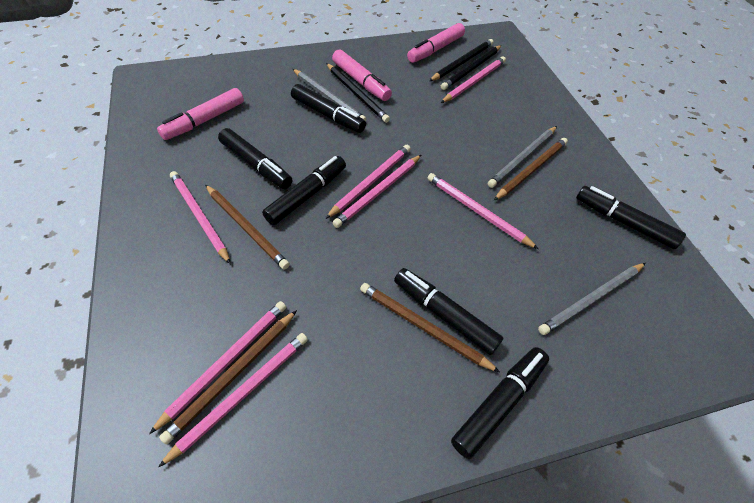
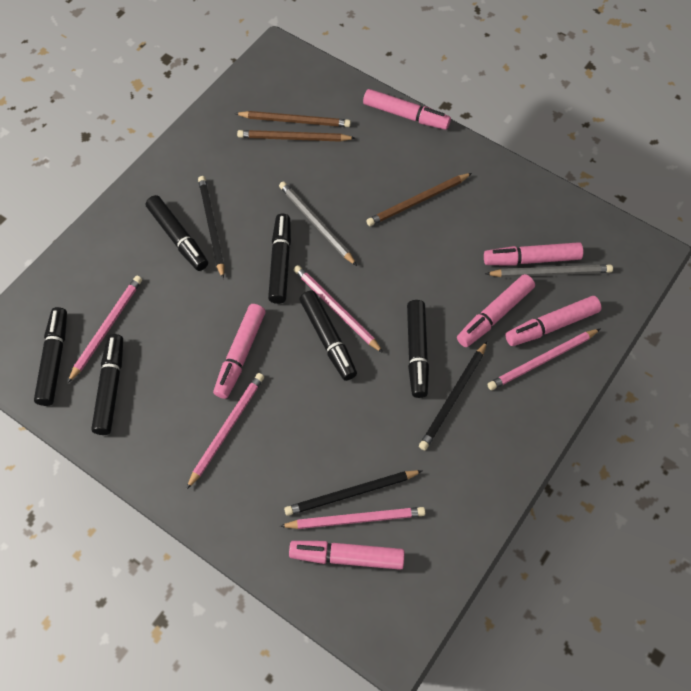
brown pencil: 4 -> 3
grey pencil: 3 -> 2
pink marker: 3 -> 6
pink pencil: 7 -> 5

